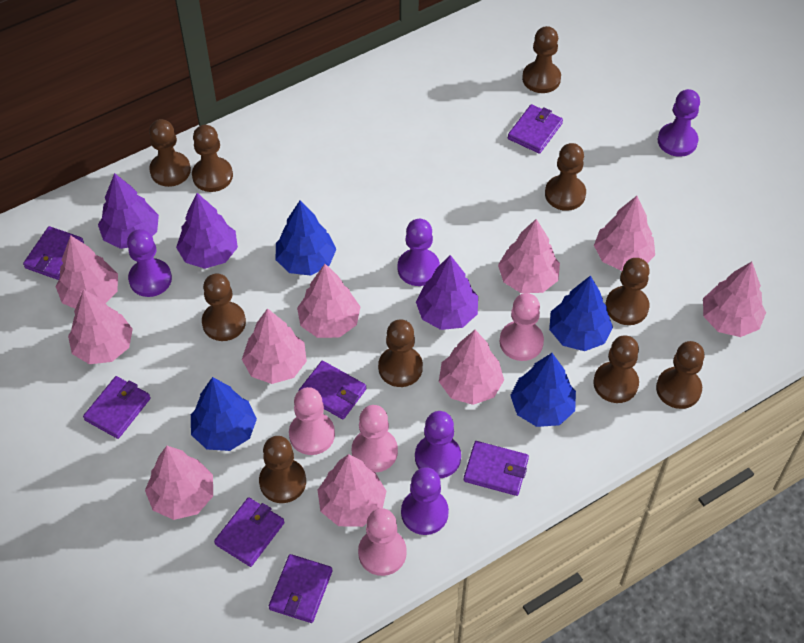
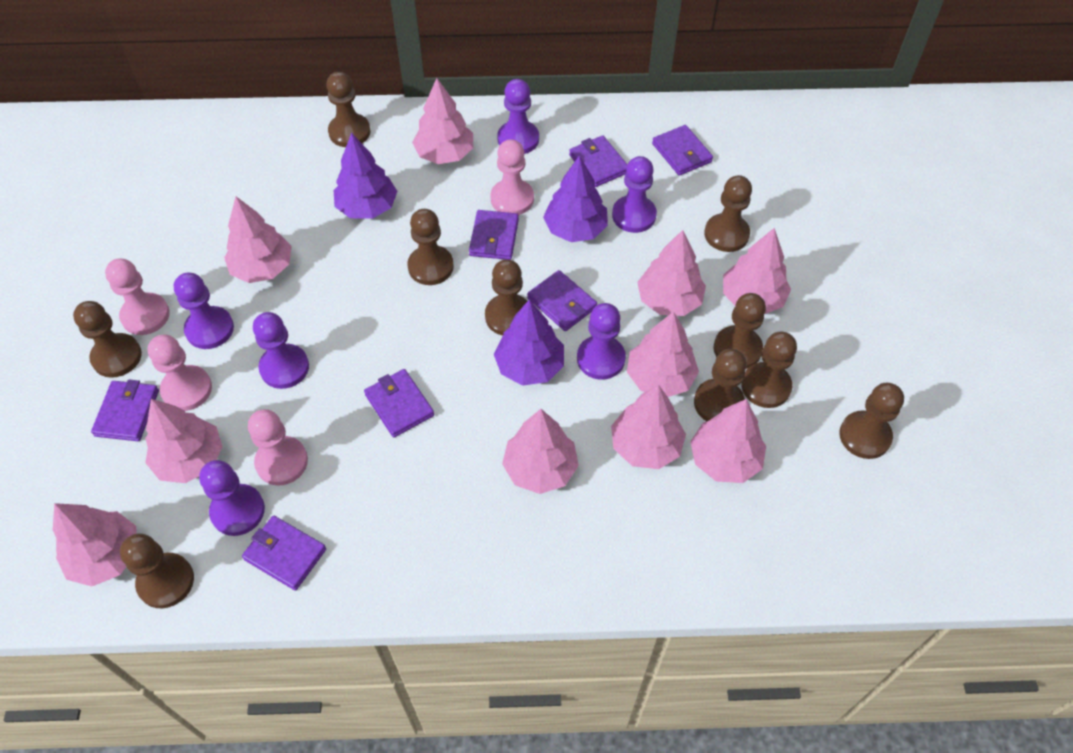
blue tree: 4 -> 0
purple pawn: 5 -> 6

